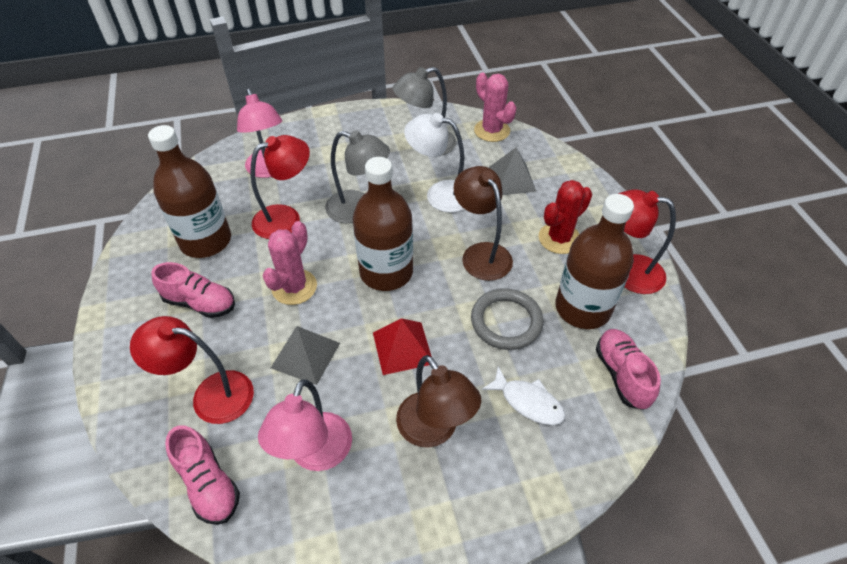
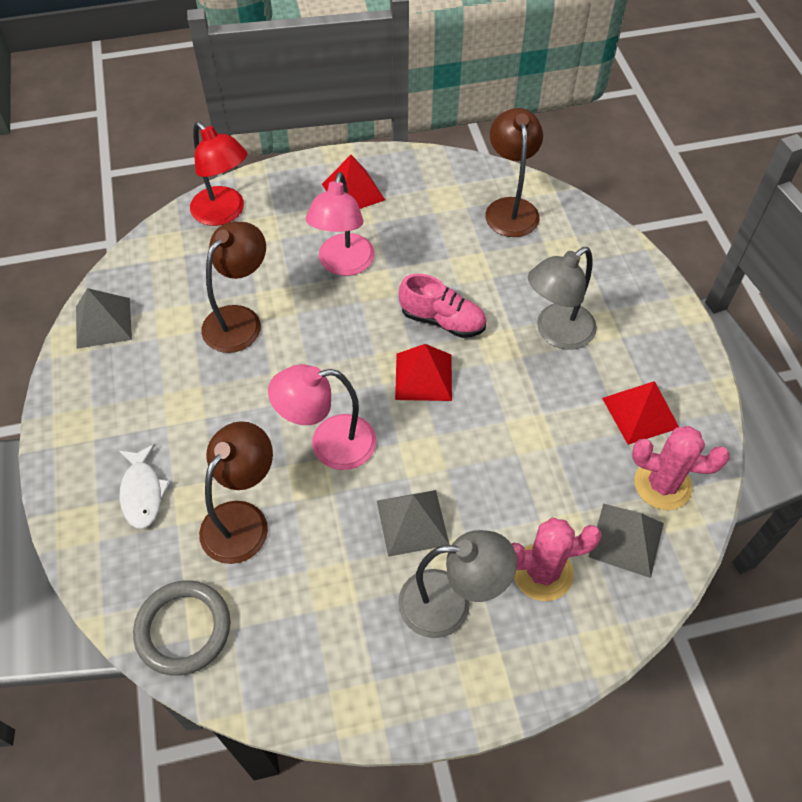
brown bottle: 3 -> 0
brown lamp: 2 -> 3
grey pyramid: 2 -> 3
pink shoe: 3 -> 1
red cactus: 1 -> 0
red lamp: 3 -> 1
red pyramid: 1 -> 3
white lamp: 1 -> 0

